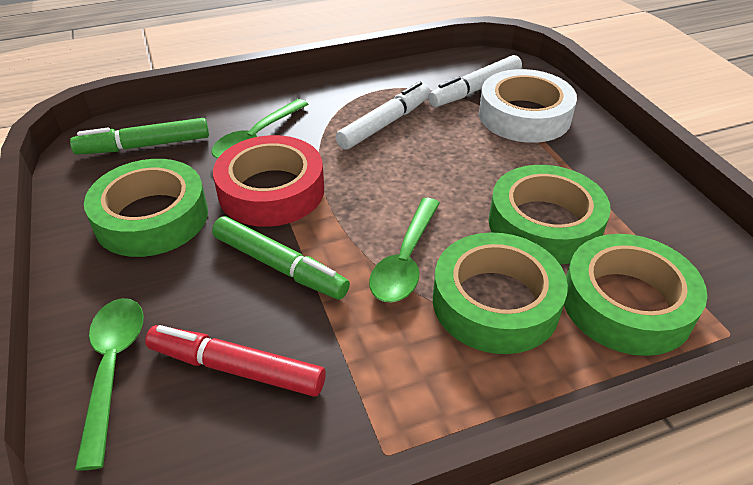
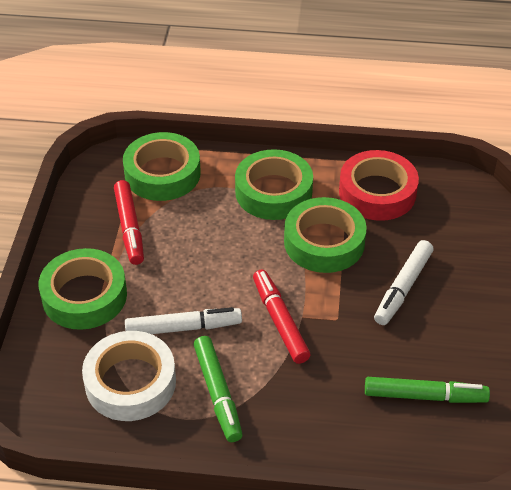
green spoon: 3 -> 0
red marker: 1 -> 2

